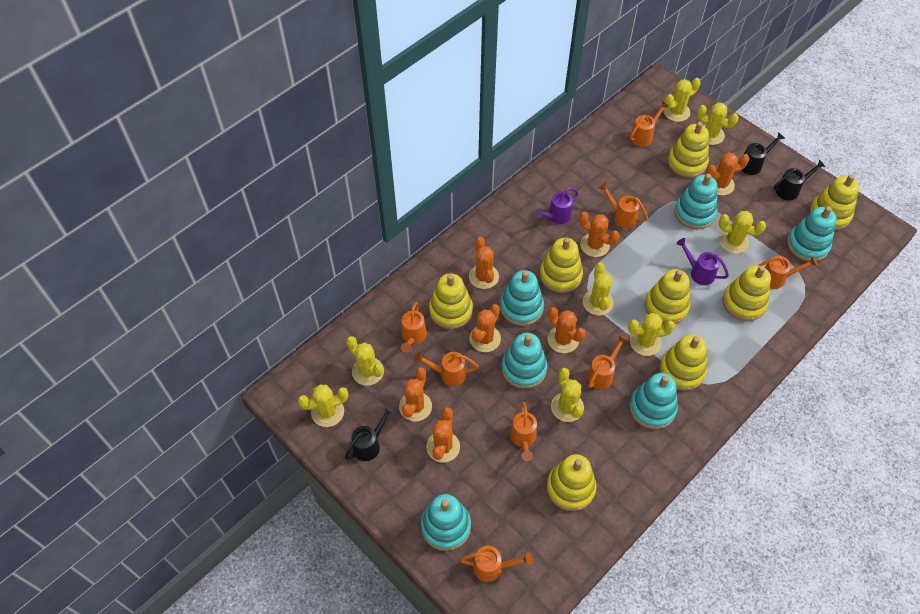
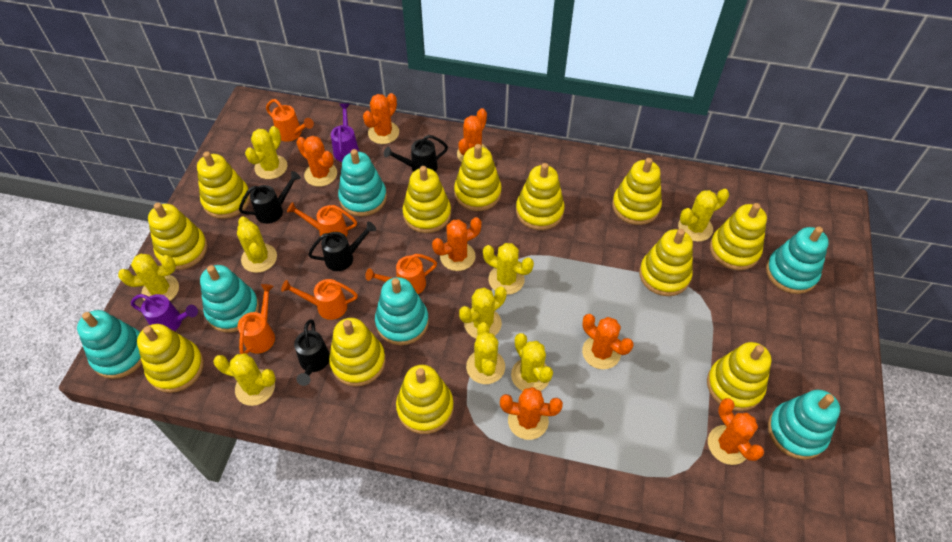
black watering can: 3 -> 4
orange watering can: 8 -> 5
yellow cactus: 8 -> 9
yellow stacking toy: 8 -> 12

